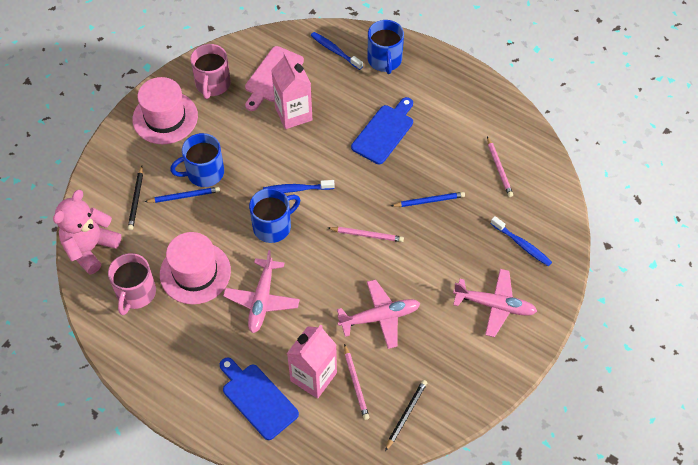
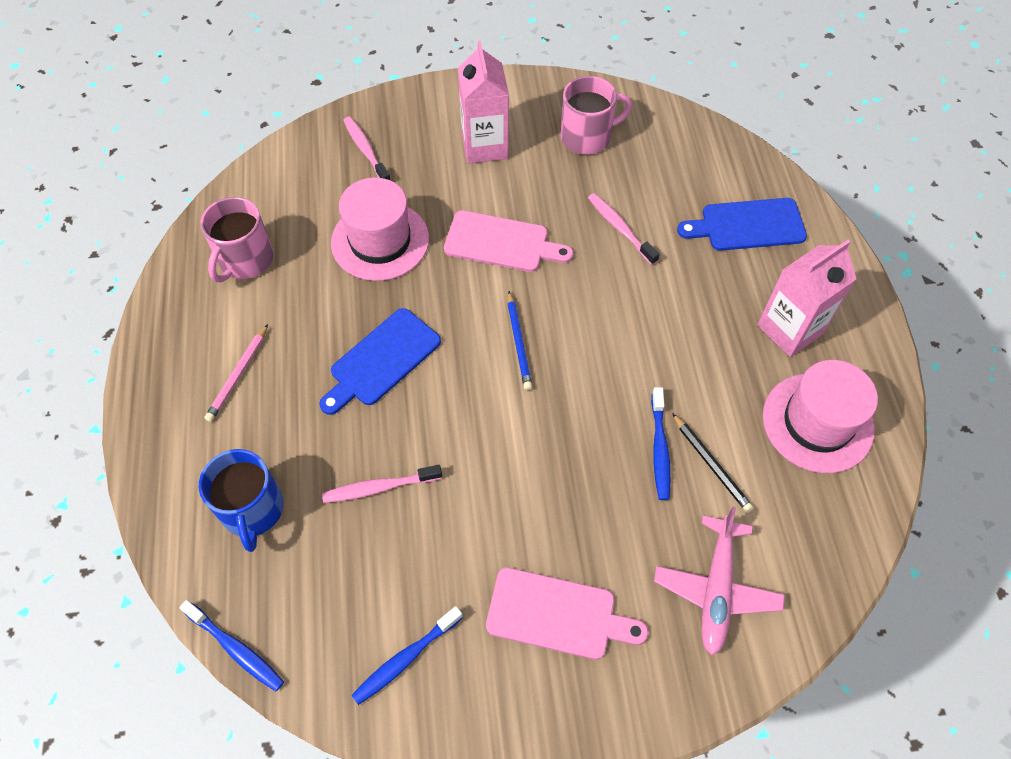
black pencil: 2 -> 1
blue mug: 3 -> 1
blue pencil: 2 -> 1
pink cutting board: 1 -> 2
pink pencil: 3 -> 1
pink plane: 3 -> 1
pink teddy bear: 1 -> 0
pink toothbrush: 0 -> 3

